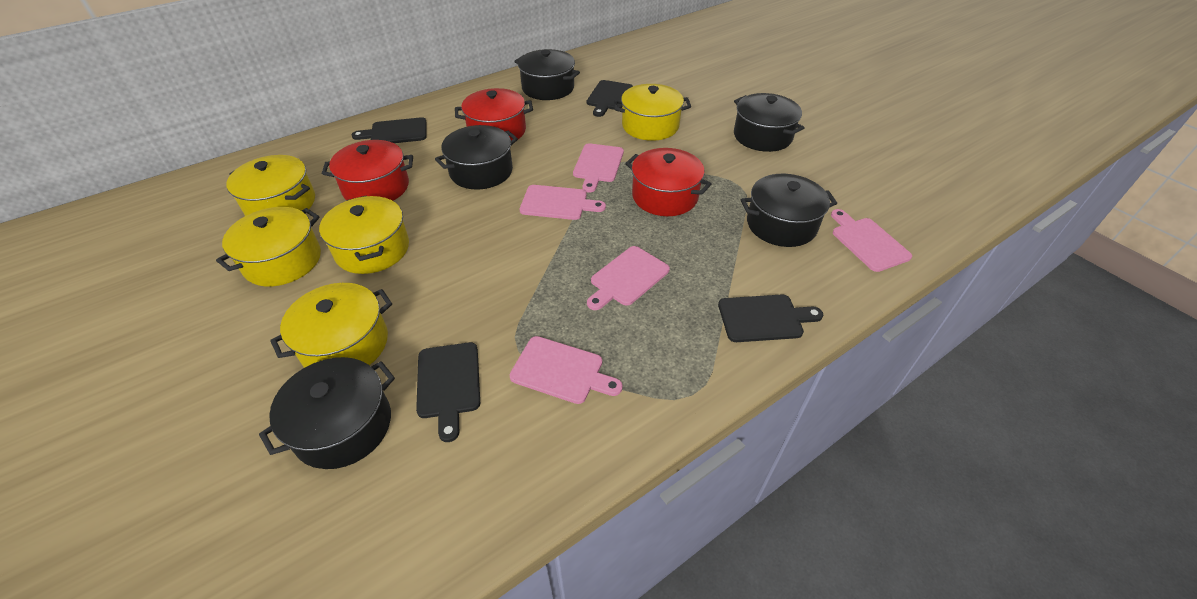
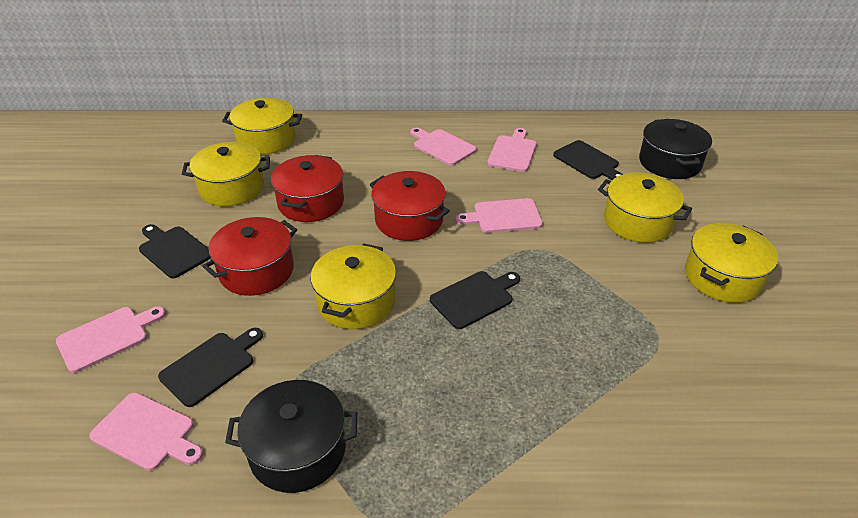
black pot: 5 -> 2

